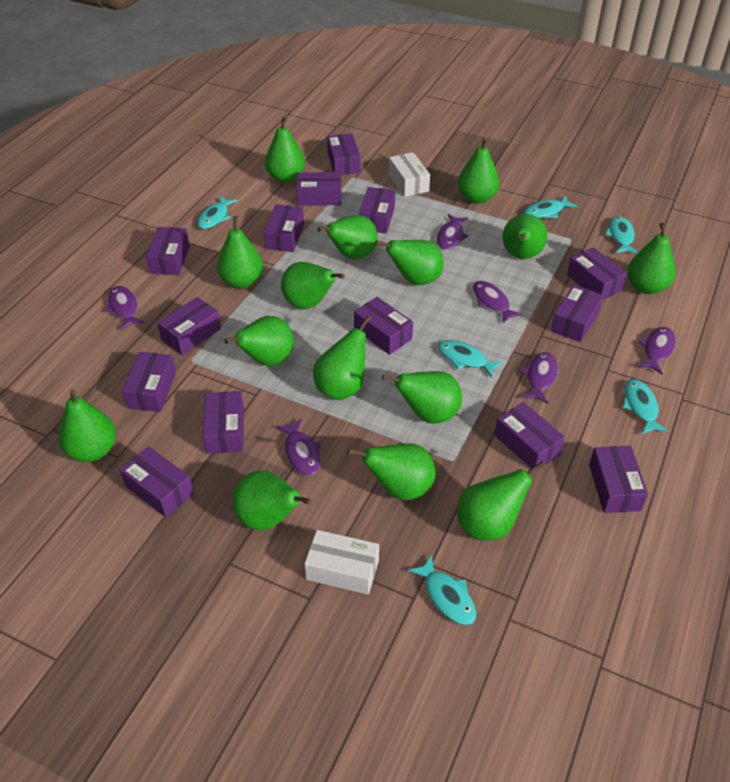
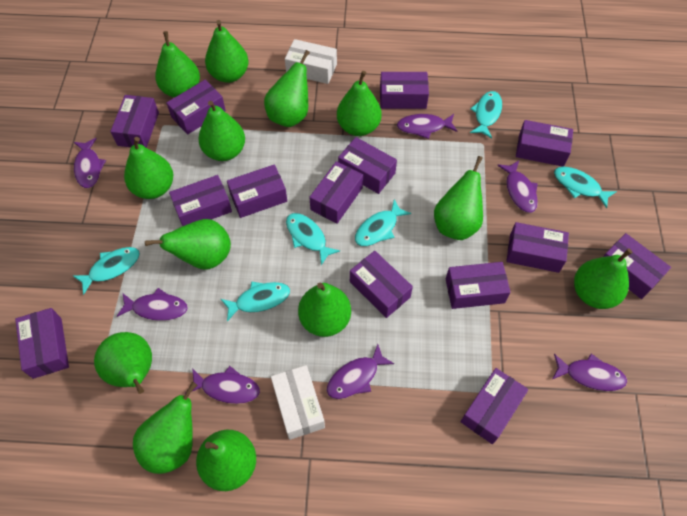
green pear: 15 -> 13
purple fish: 6 -> 7

